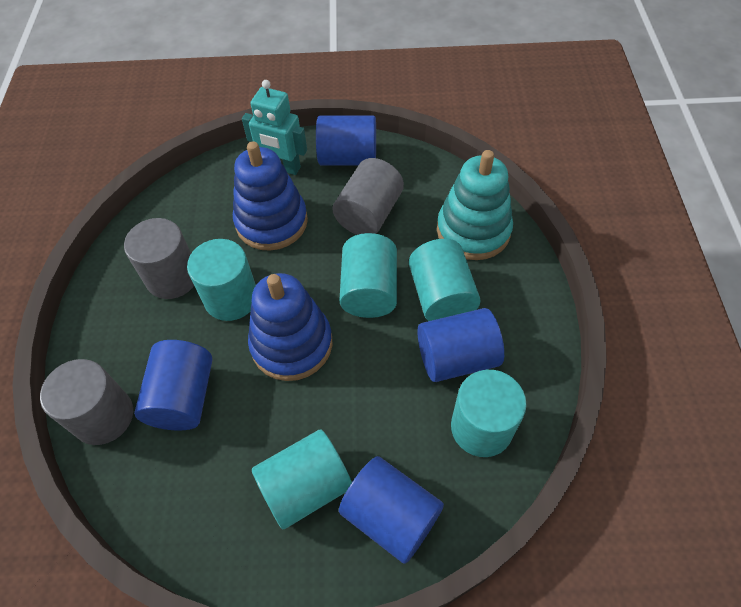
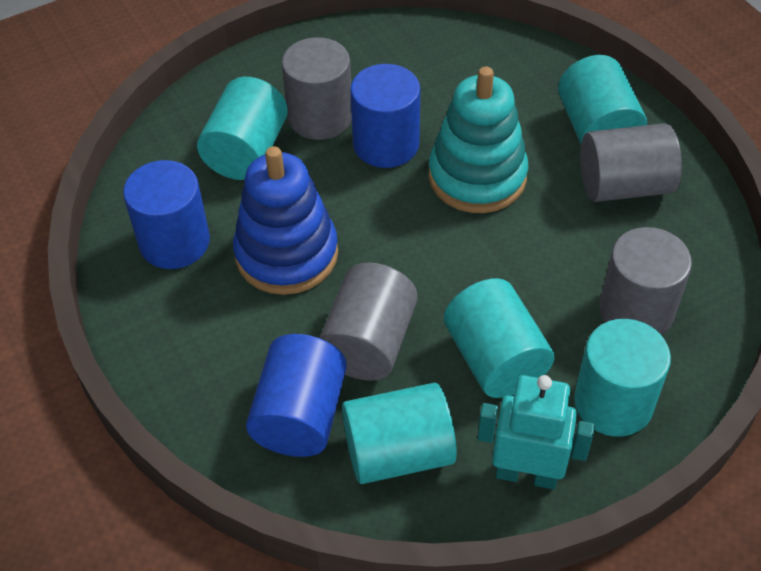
blue cylinder: 4 -> 3
blue stacking toy: 2 -> 1
grey cylinder: 3 -> 4

